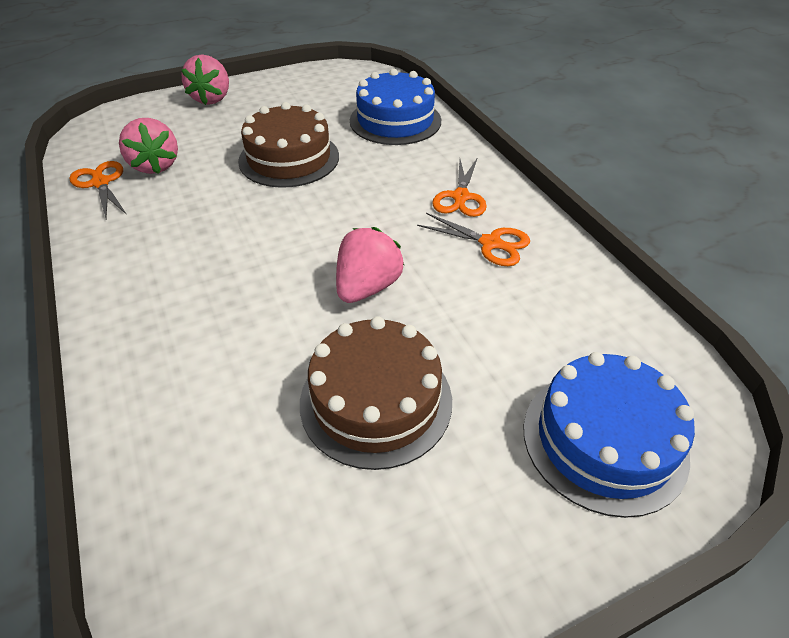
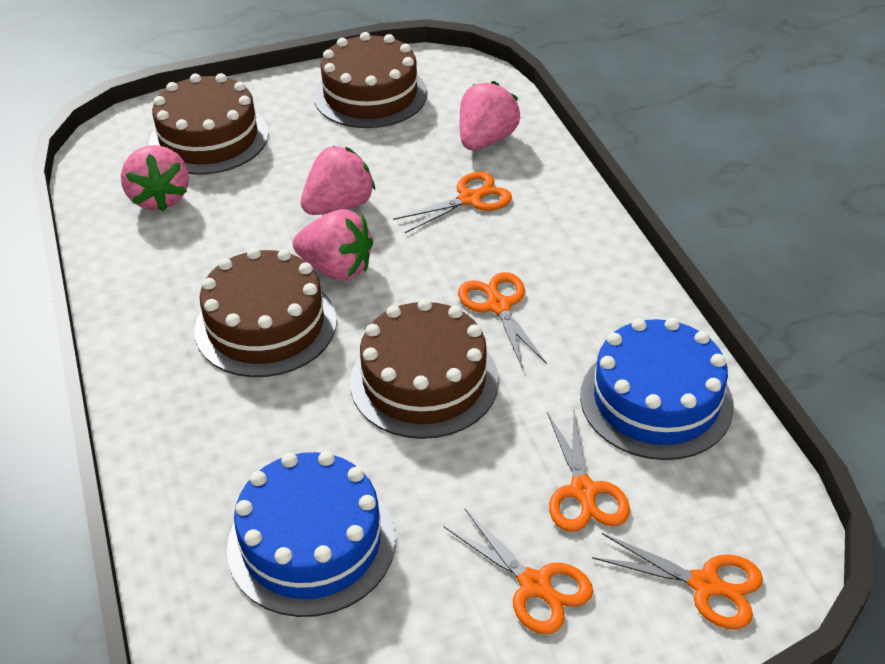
brown cake: 2 -> 4
orange scissors: 3 -> 5
pink strawberry: 3 -> 4

